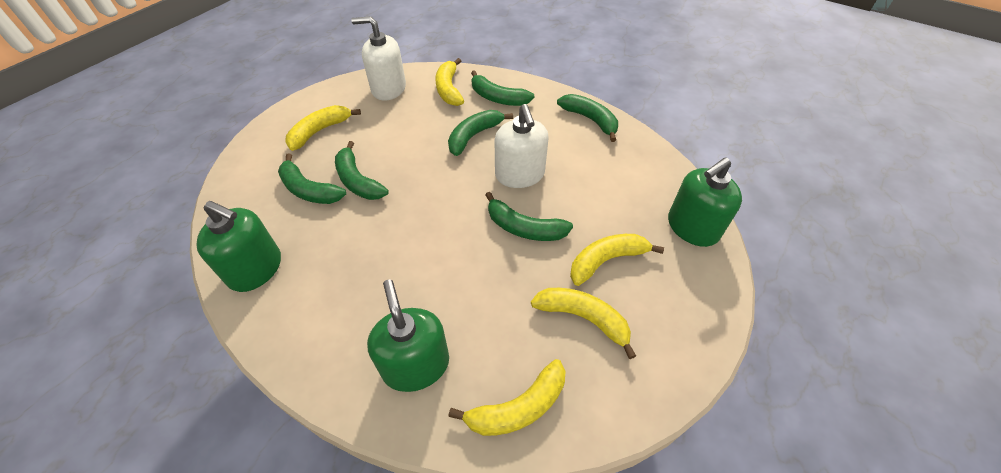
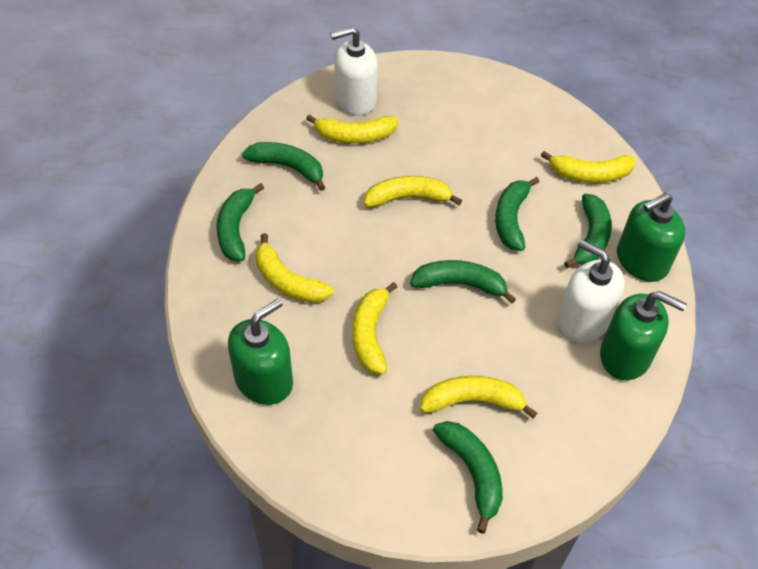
yellow banana: 5 -> 6

